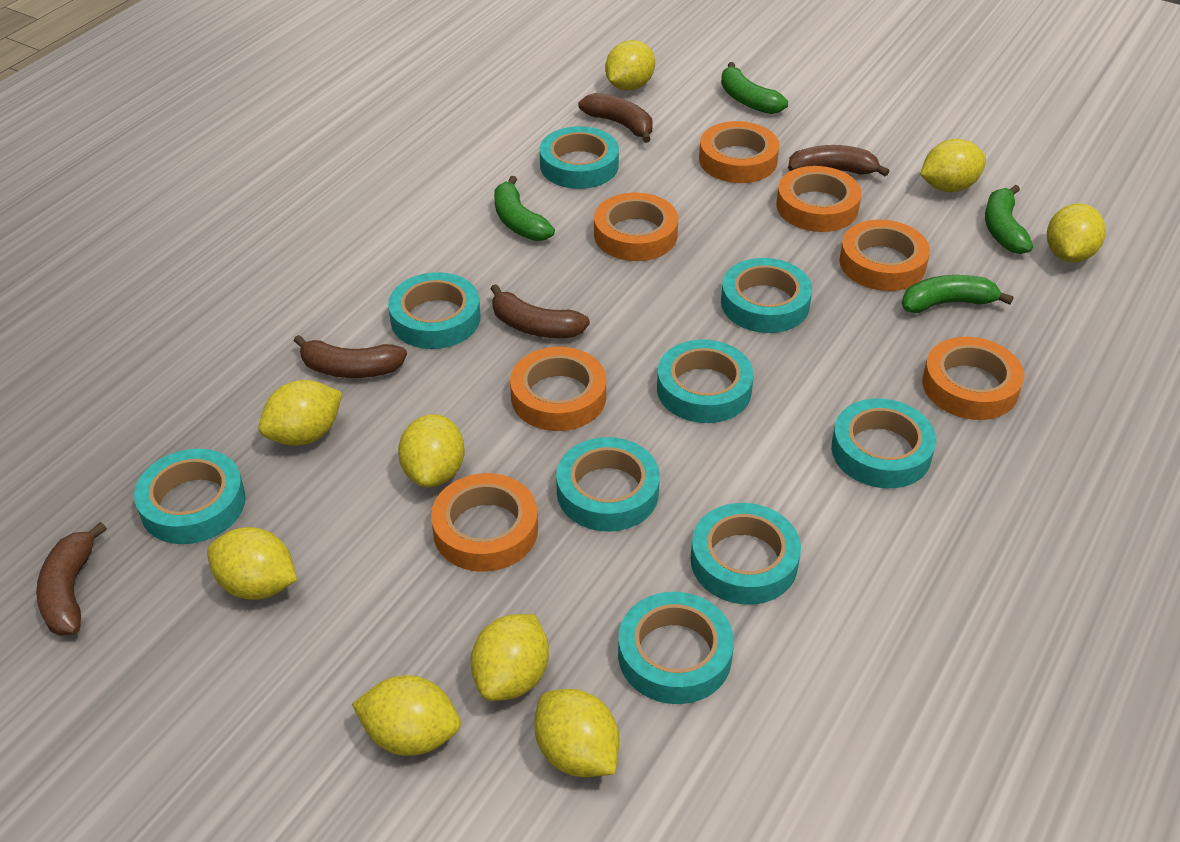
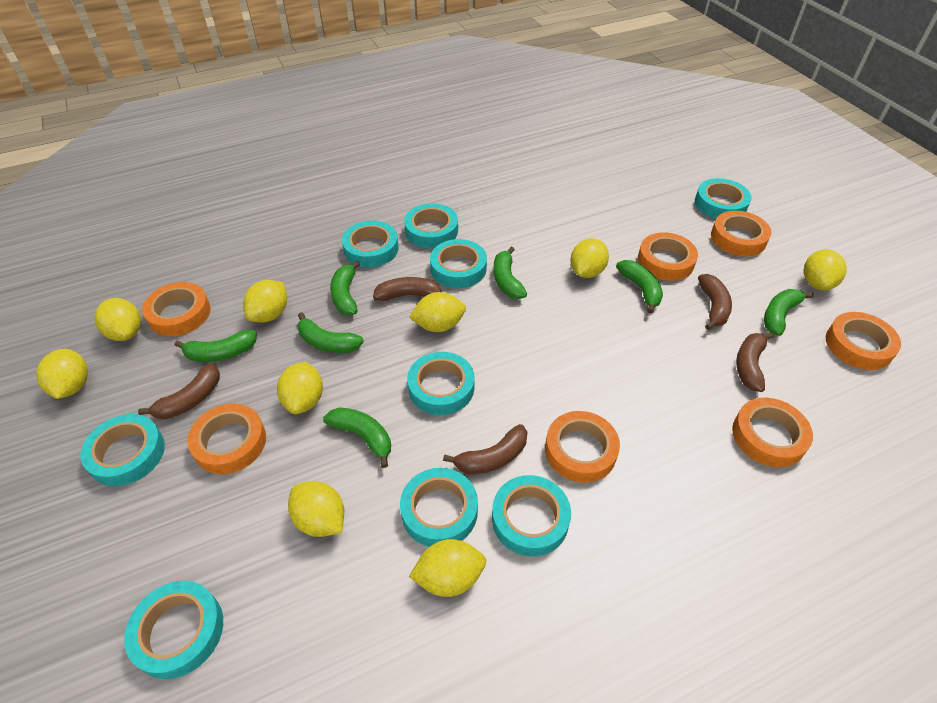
green banana: 4 -> 7

